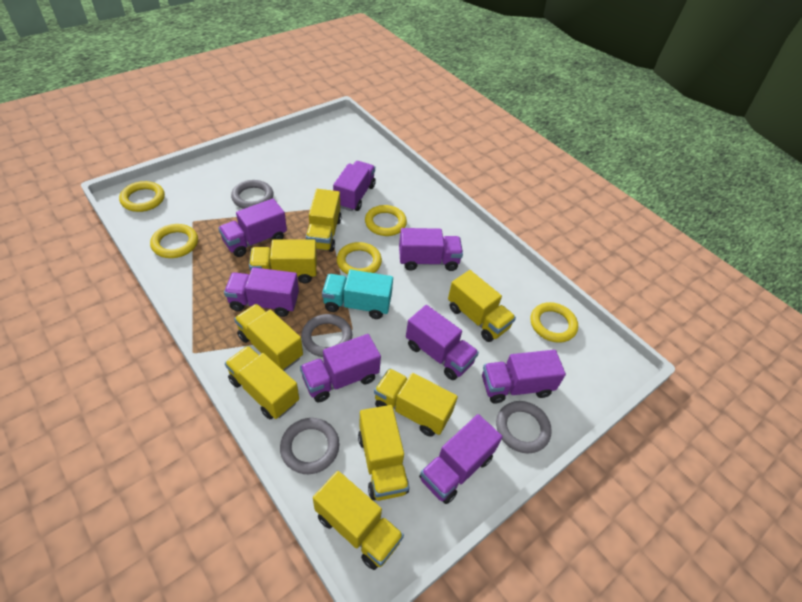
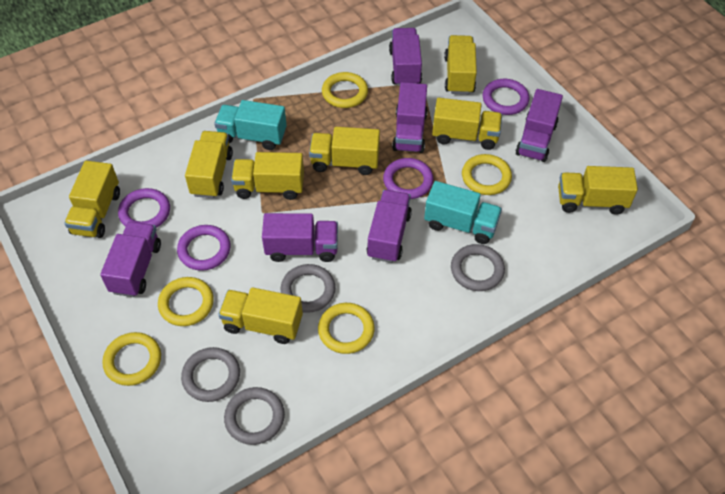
purple ring: 0 -> 4
purple truck: 8 -> 6
turquoise truck: 1 -> 2

